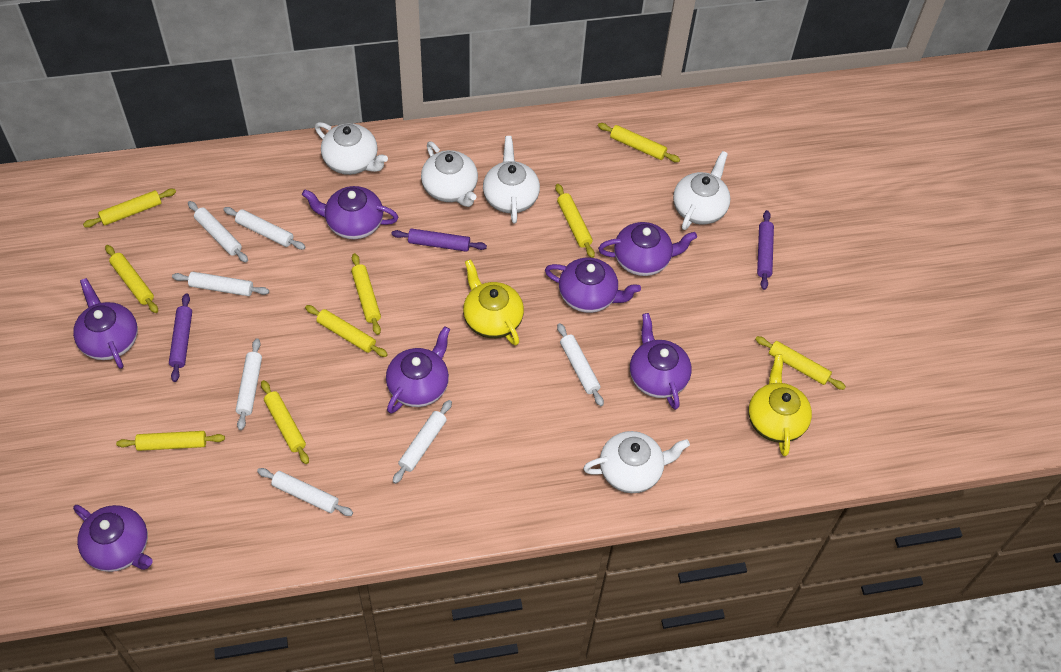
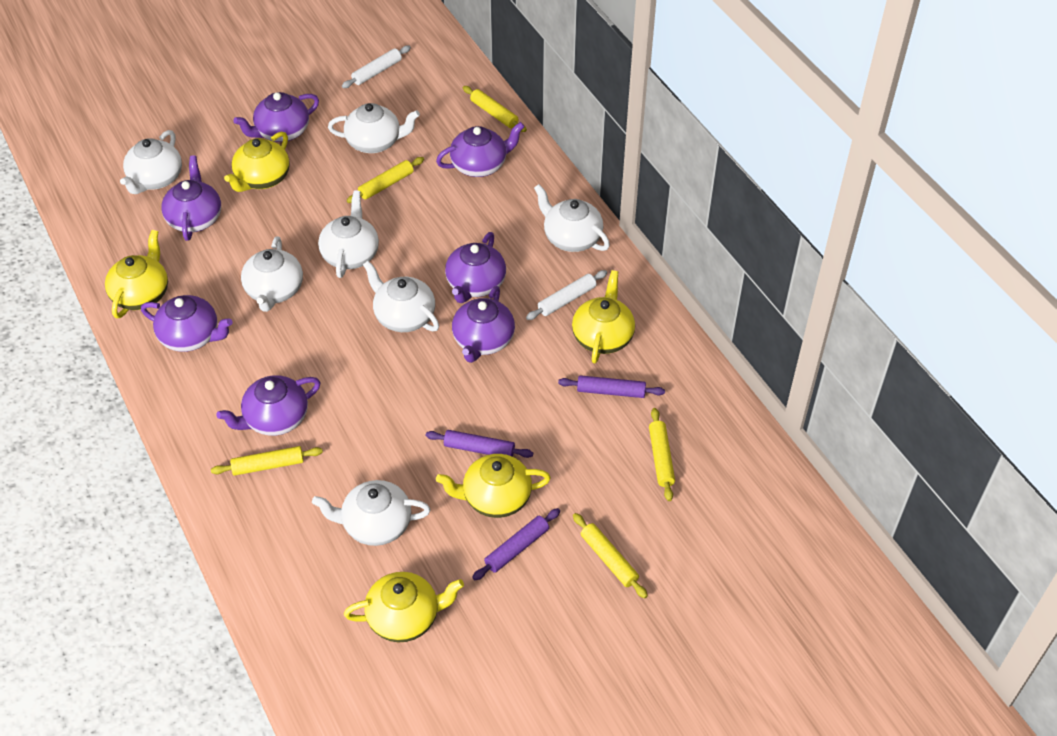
white rolling pin: 7 -> 2
white teapot: 5 -> 7
yellow rolling pin: 9 -> 5
yellow teapot: 2 -> 5

